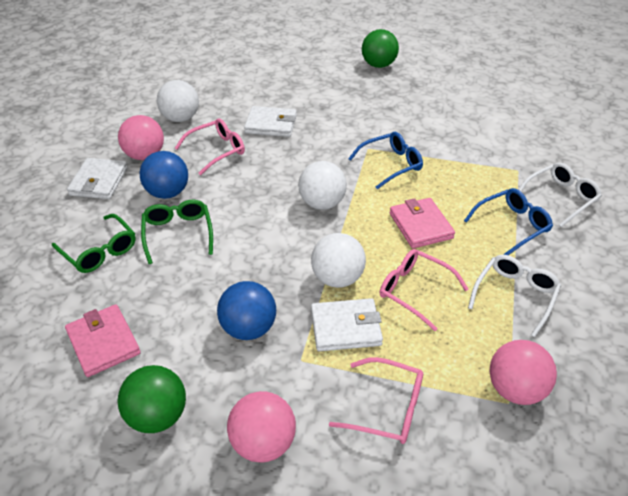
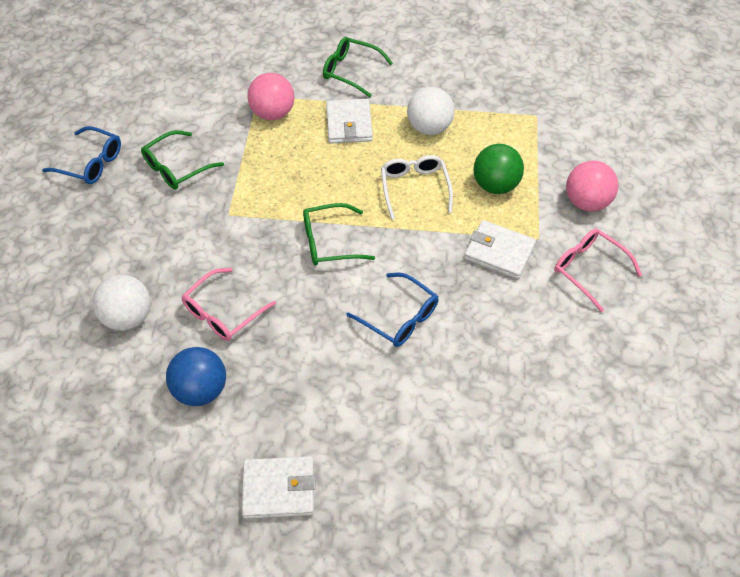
blue ball: 2 -> 1
green ball: 2 -> 1
green glasses: 2 -> 3
pink ball: 3 -> 2
pink glasses: 3 -> 2
pink wallet: 2 -> 0
white ball: 3 -> 2
white glasses: 2 -> 1

